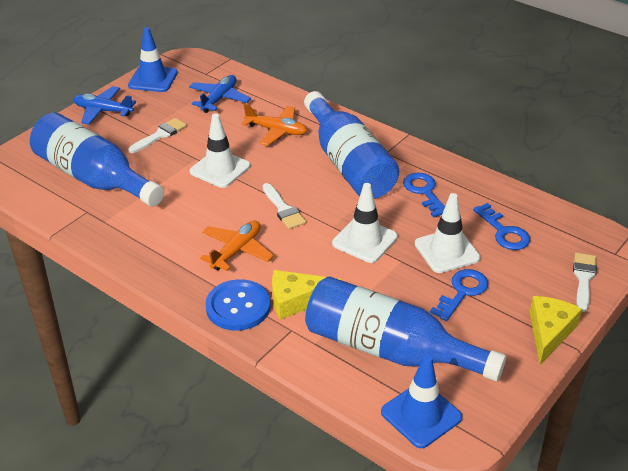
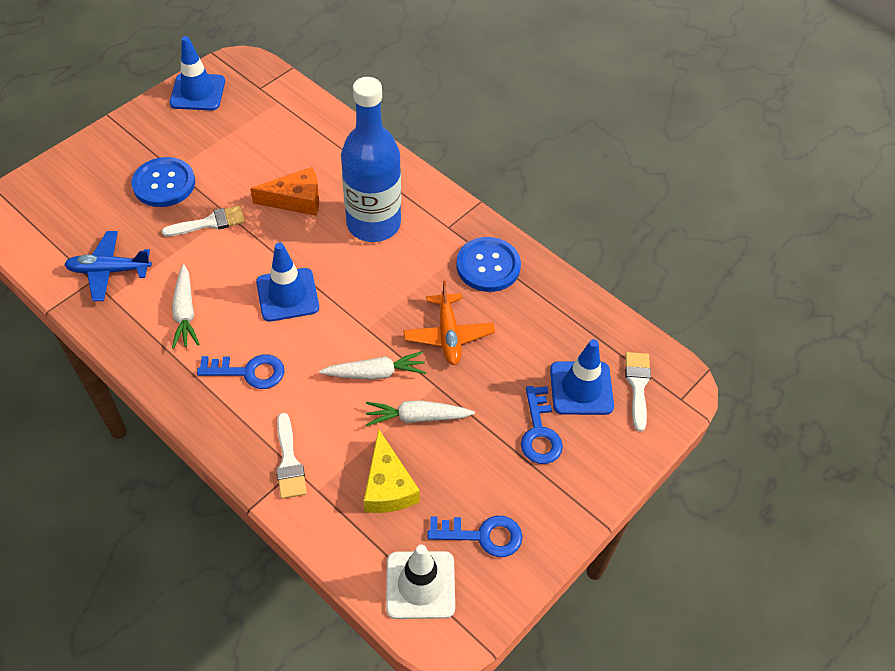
blue bottle: 3 -> 1
blue button: 1 -> 2
blue plane: 2 -> 1
blue traffic cone: 2 -> 3
orange cheese: 0 -> 1
orange plane: 2 -> 1
white carrot: 0 -> 3
white traffic cone: 3 -> 1
yellow cheese: 2 -> 1

